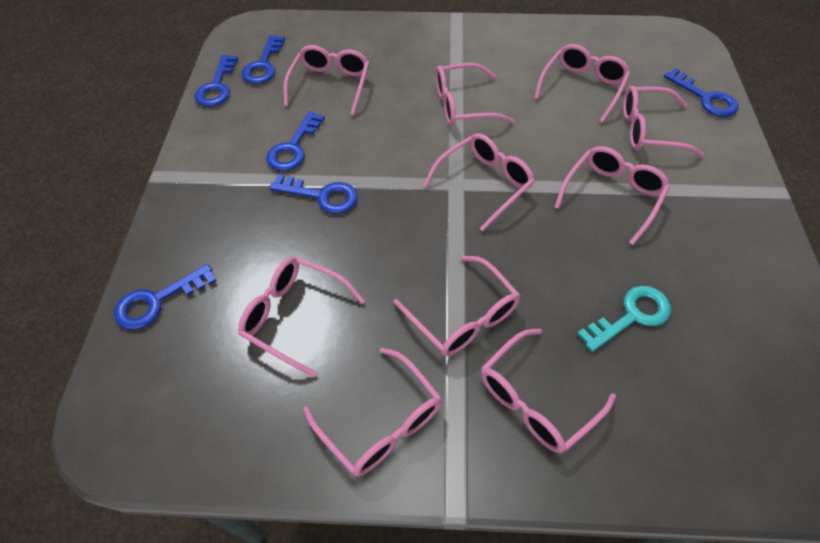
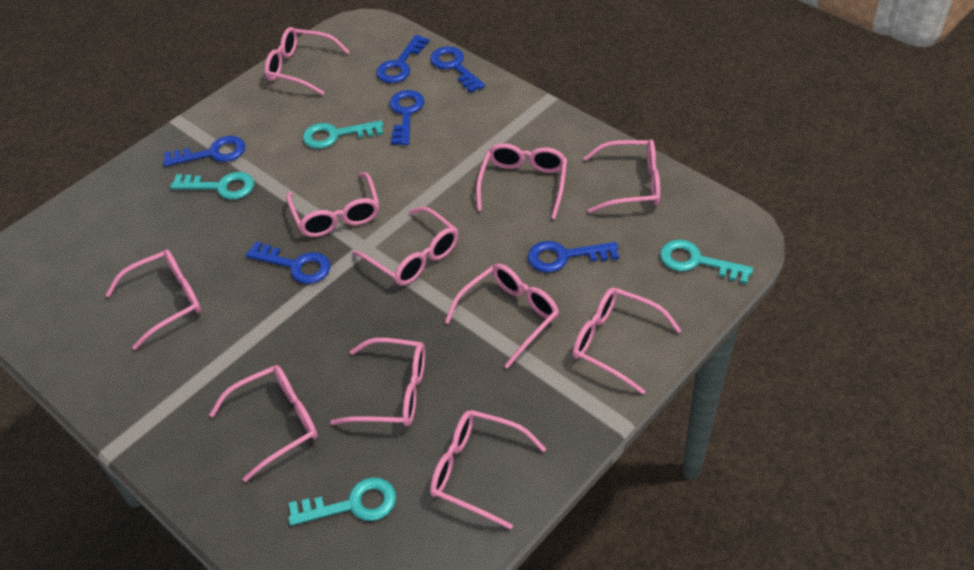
pink glasses: 10 -> 11
turquoise key: 1 -> 4

